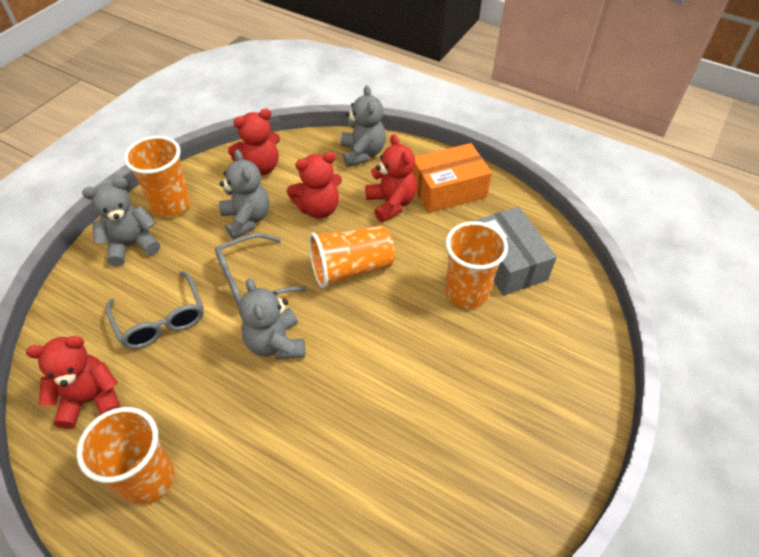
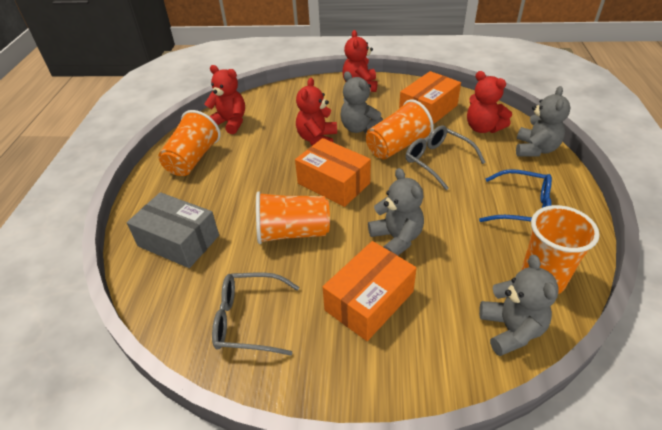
blue glasses: 0 -> 1
orange box: 1 -> 3

